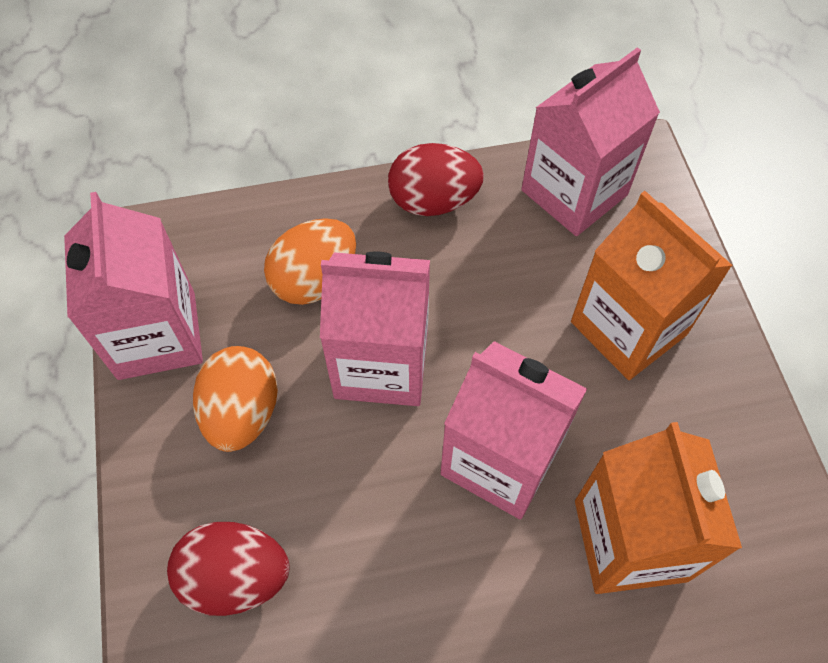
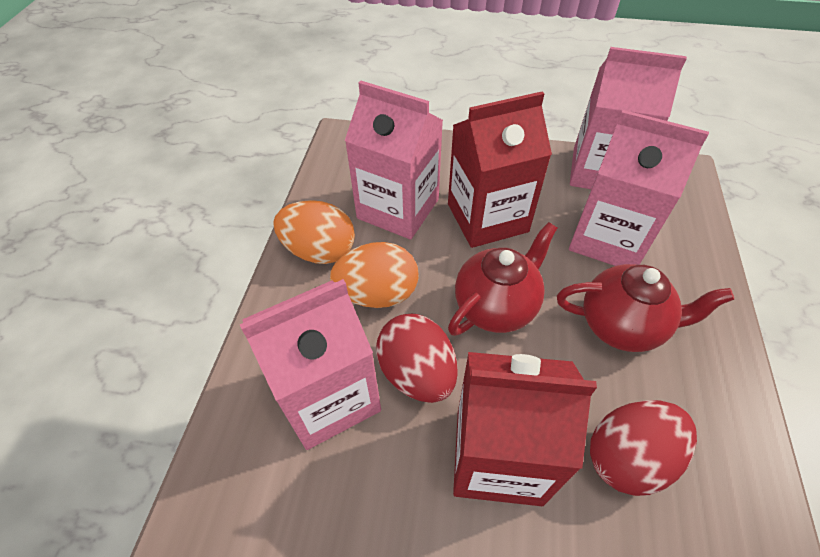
orange carton: 2 -> 0
red carton: 0 -> 2
red teapot: 0 -> 2

